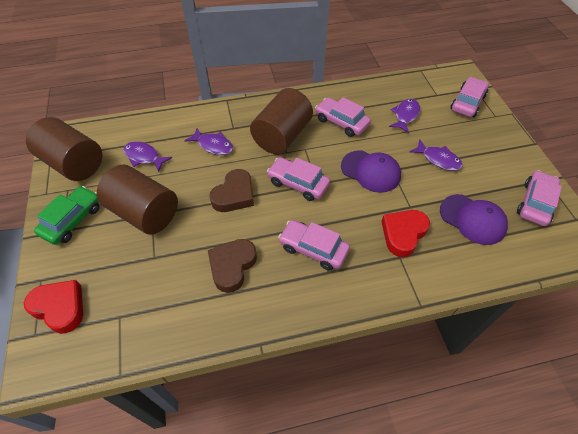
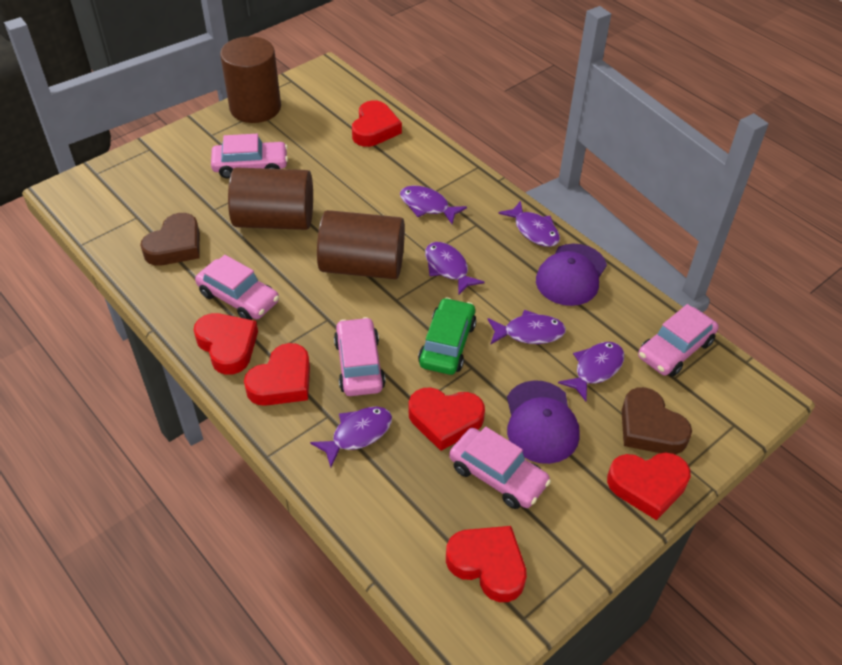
purple fish: 4 -> 6
red heart: 2 -> 6

